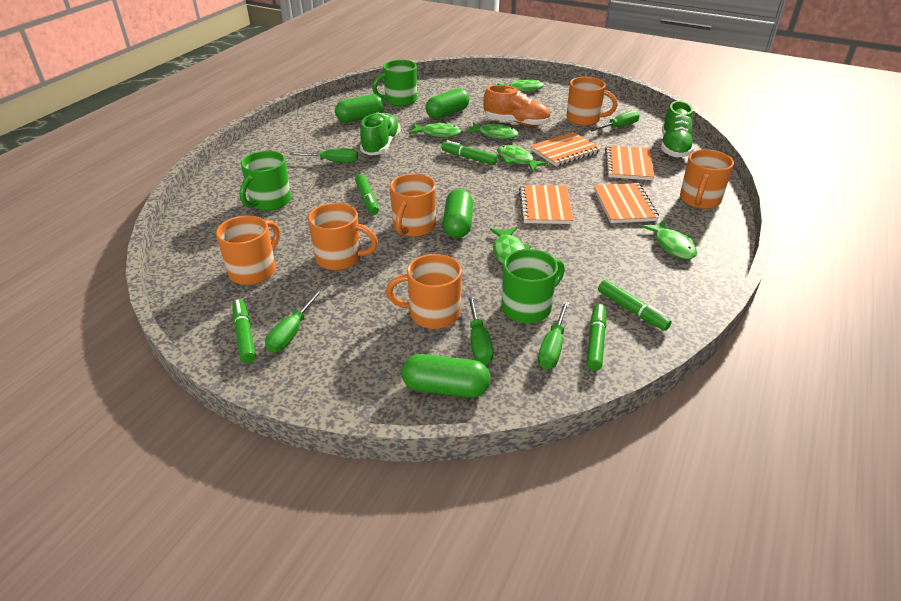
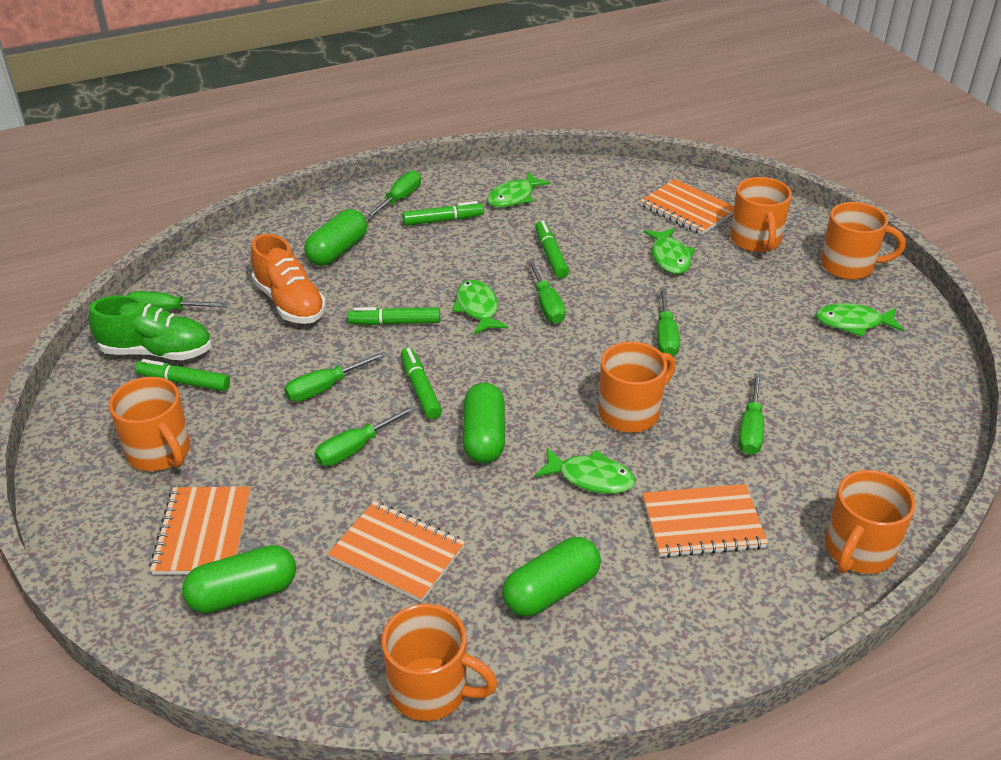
green fish: 6 -> 5
green mug: 3 -> 0
green screwdriver: 5 -> 7
green shoe: 2 -> 1

